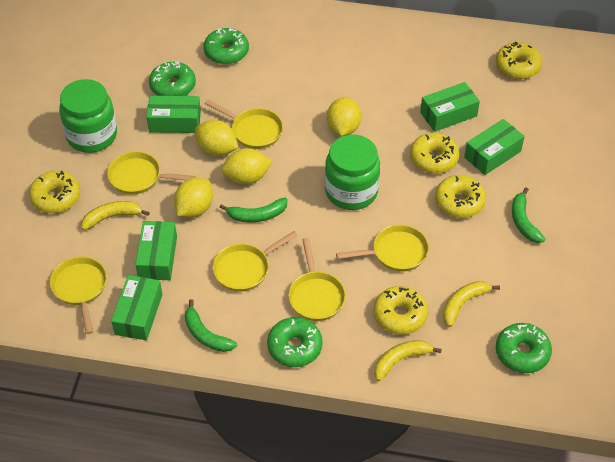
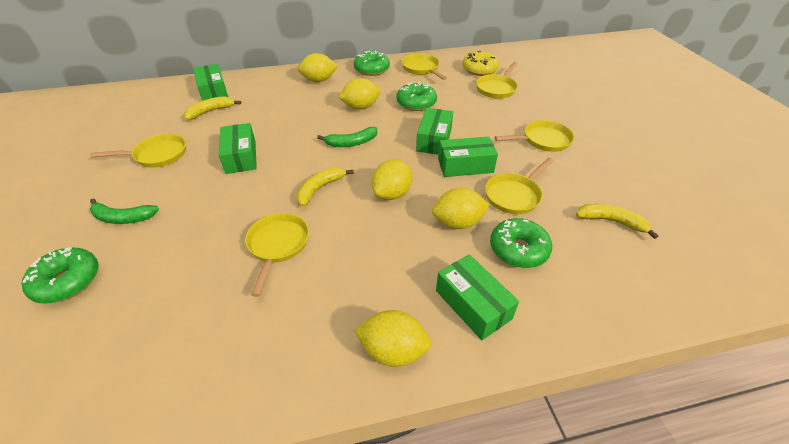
green banana: 3 -> 2
green jar: 2 -> 0
yellow donut: 5 -> 1
yellow lemon: 4 -> 5

